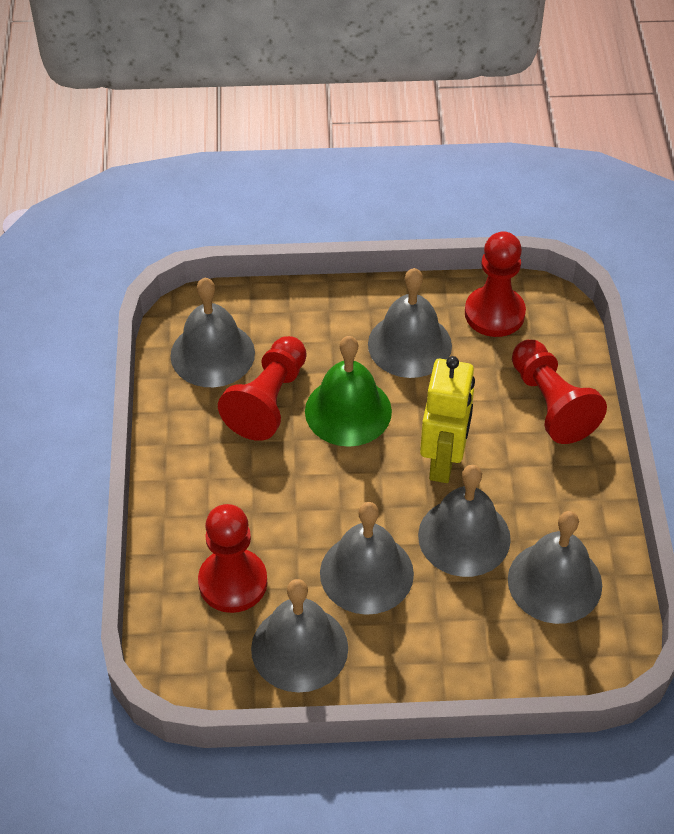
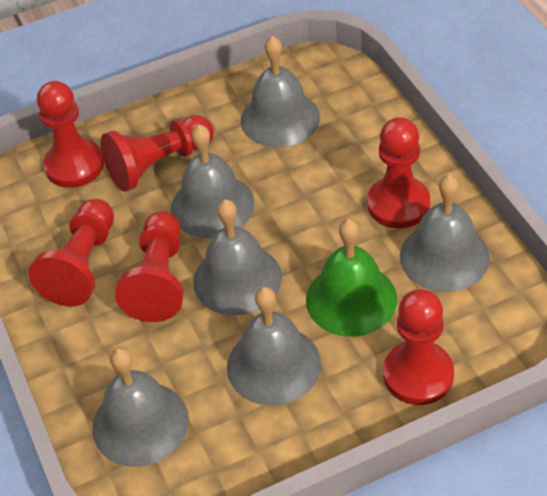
red pawn: 4 -> 6
yellow robot: 1 -> 0

